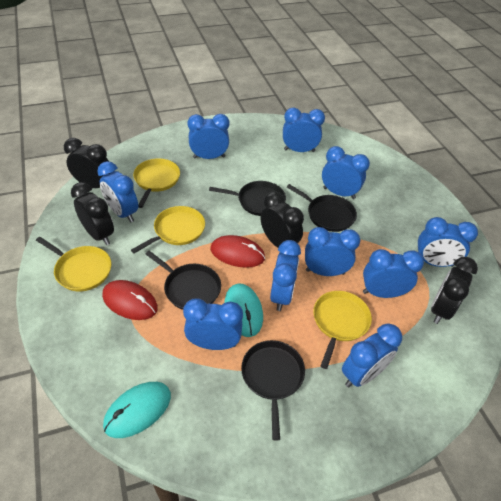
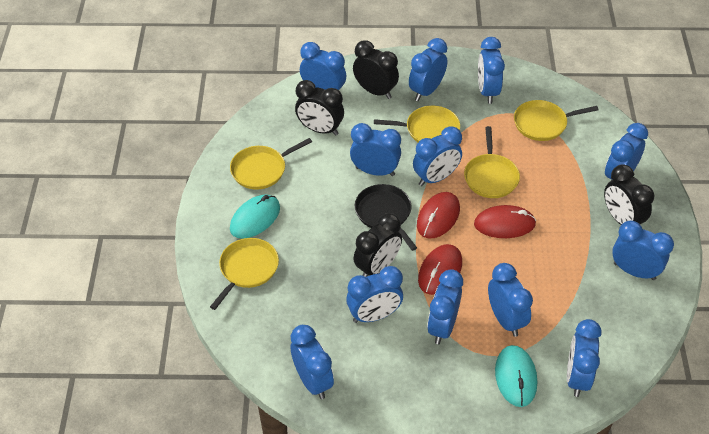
black pan: 4 -> 1
blue clock: 10 -> 12
red mouse: 2 -> 3
yellow pan: 4 -> 5

